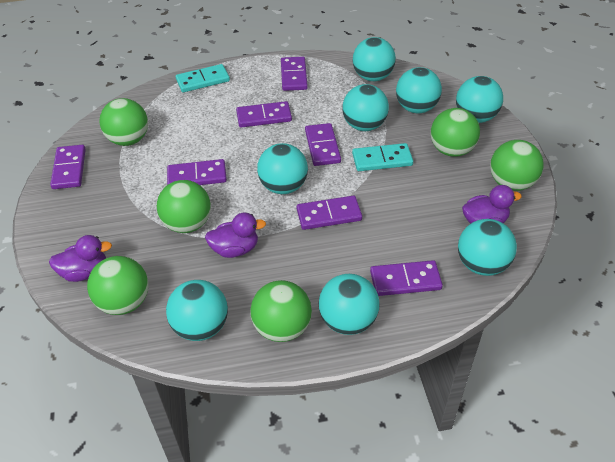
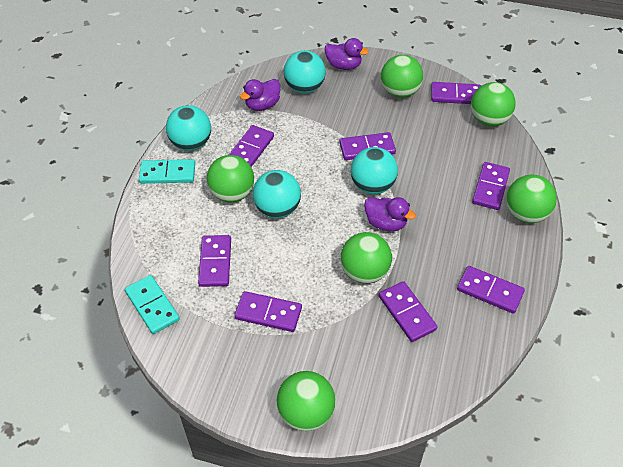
purple domino: 7 -> 8
turquoise ball: 8 -> 4

